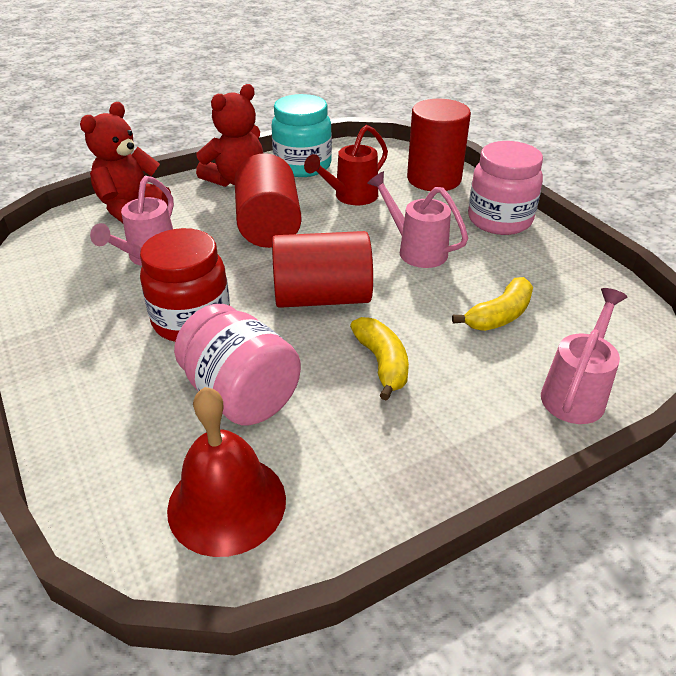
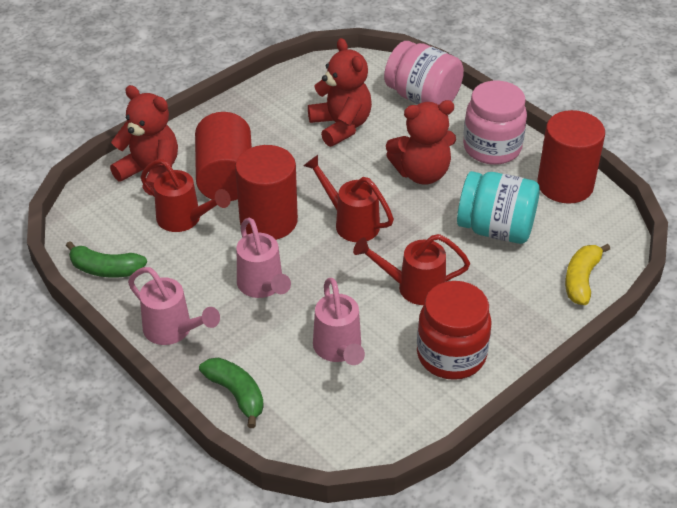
green banana: 0 -> 2
red bell: 1 -> 0
red teddy bear: 2 -> 3
red watering can: 1 -> 3
yellow banana: 2 -> 1

